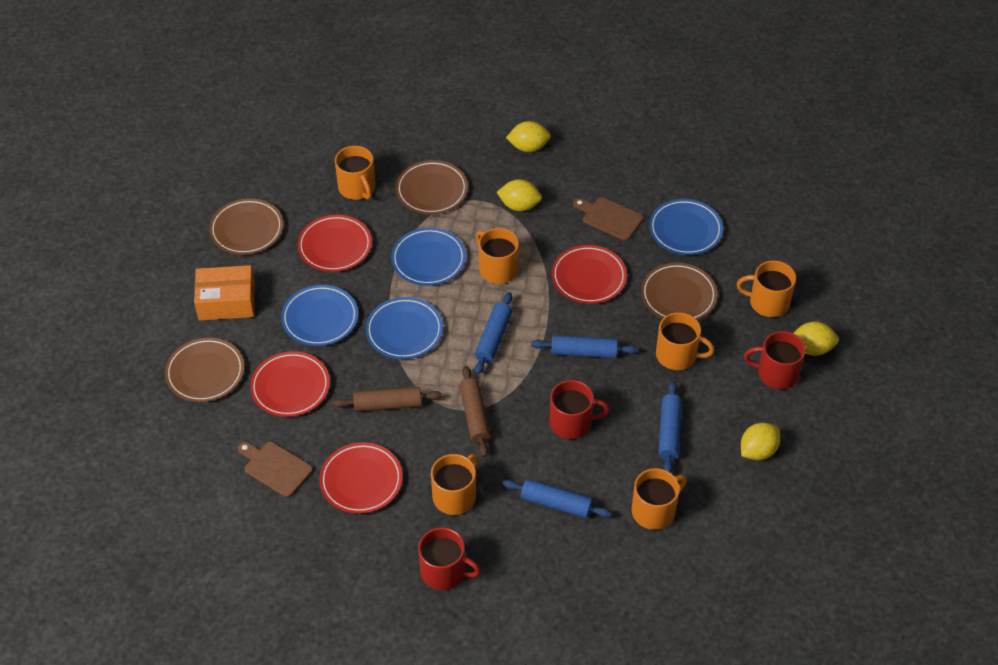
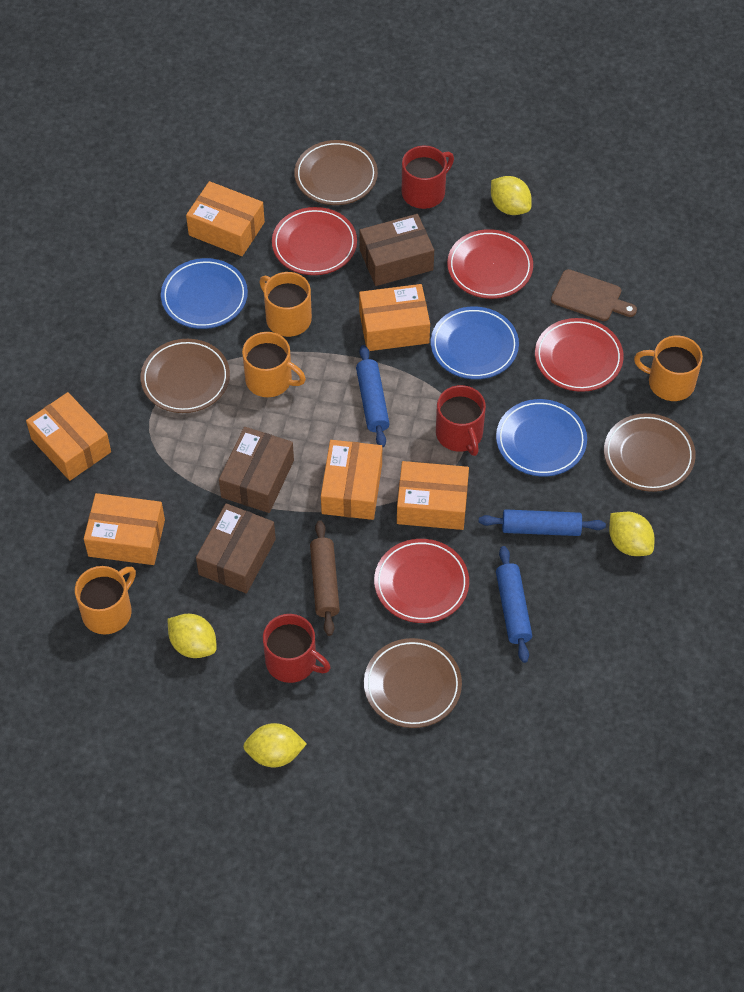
blue plate: 4 -> 3
blue rolling pin: 4 -> 3
brown box: 0 -> 3
brown cutting board: 2 -> 1
brown rolling pin: 2 -> 1
orange box: 1 -> 6
orange mug: 6 -> 4

